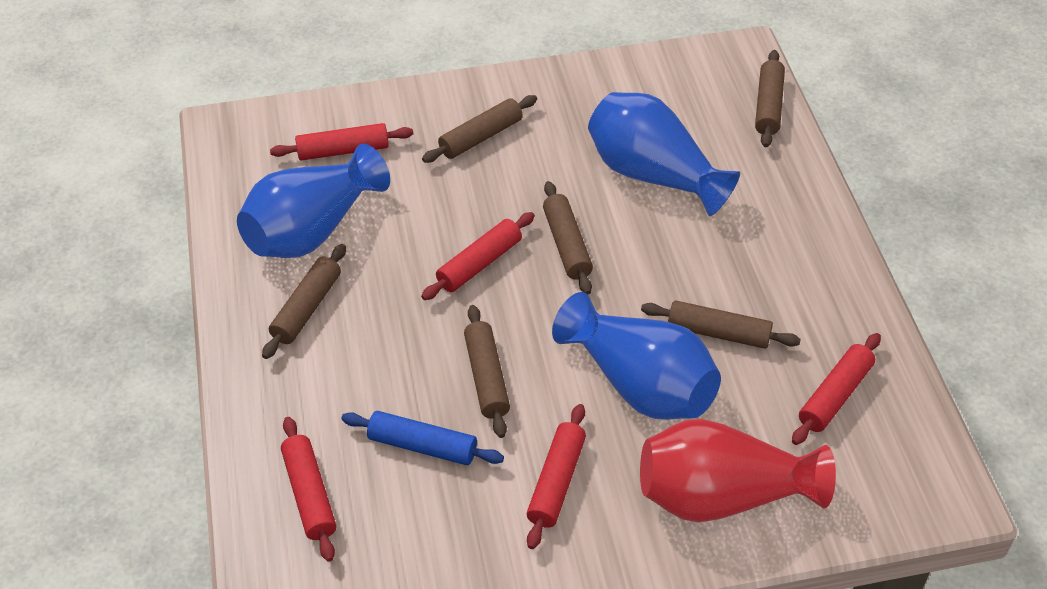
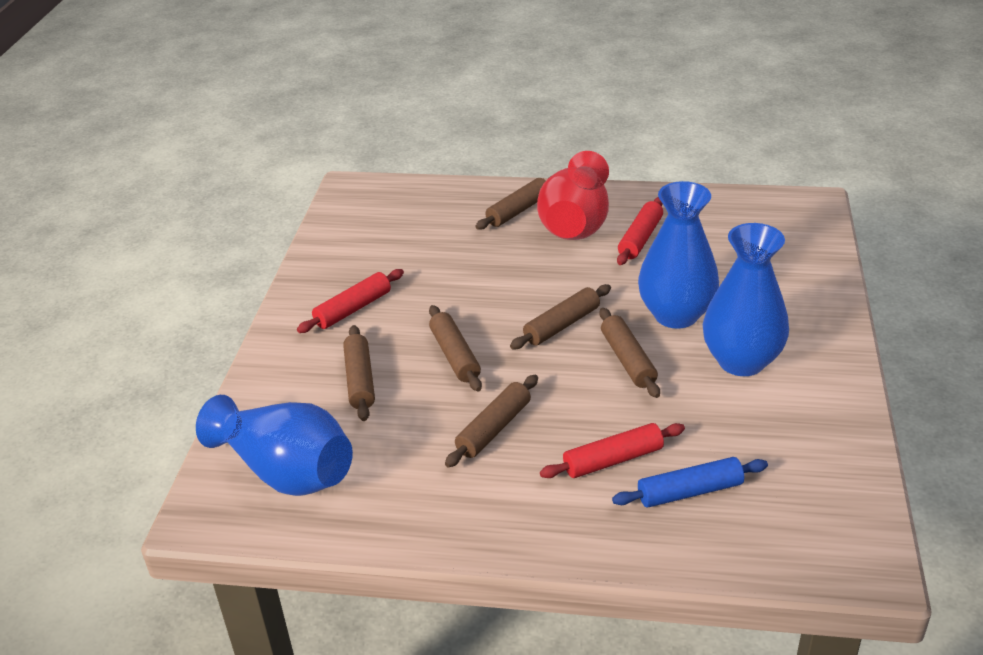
red rolling pin: 5 -> 3

